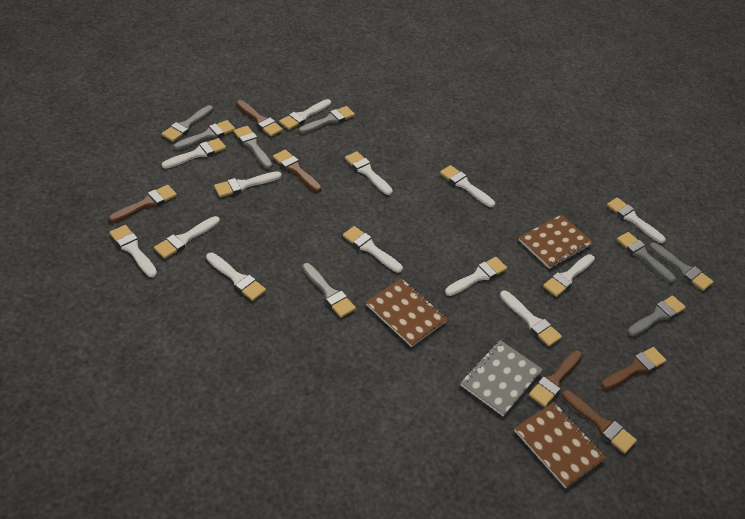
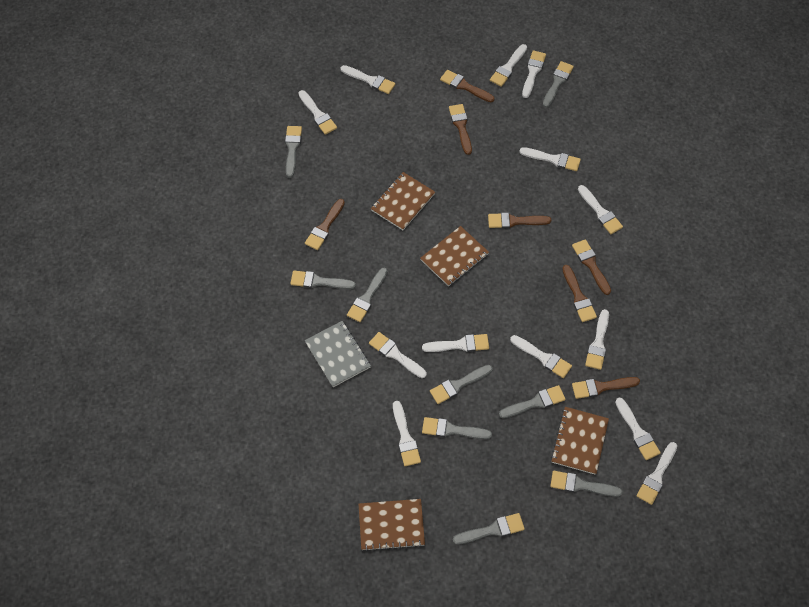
brown brush: 6 -> 7
brown notebook: 3 -> 4
grey brush: 8 -> 9

